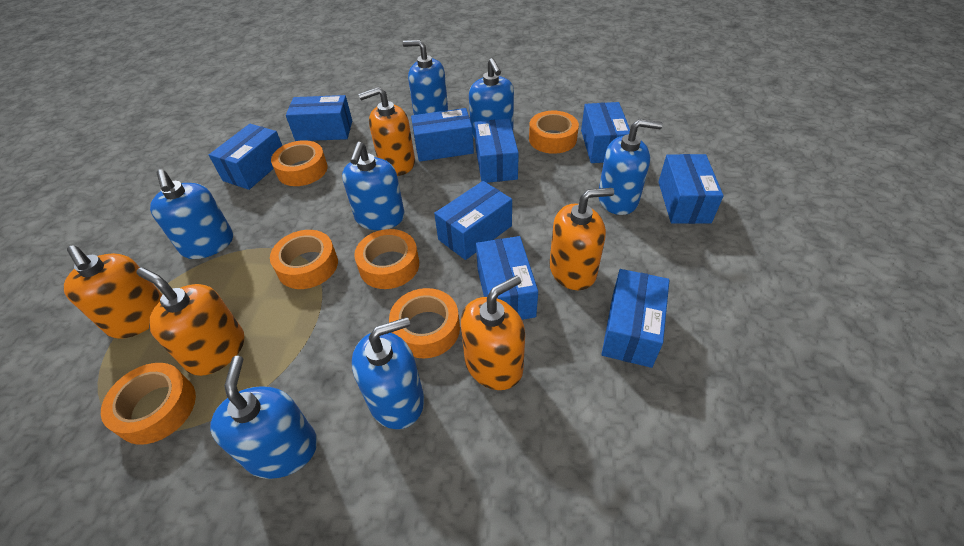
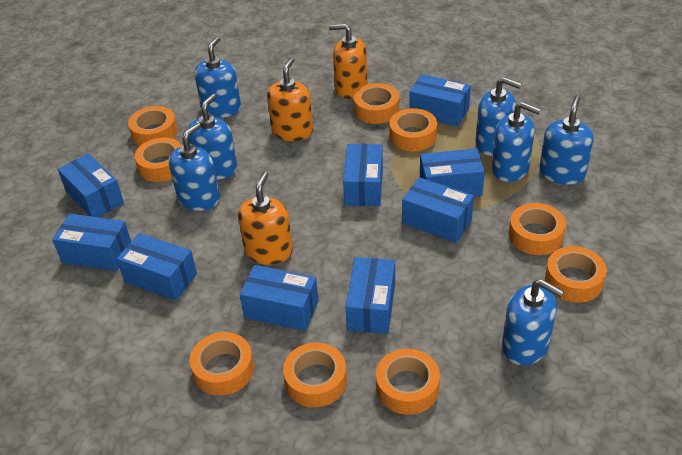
orange soap dispenser: 5 -> 3
orange tape: 6 -> 9

